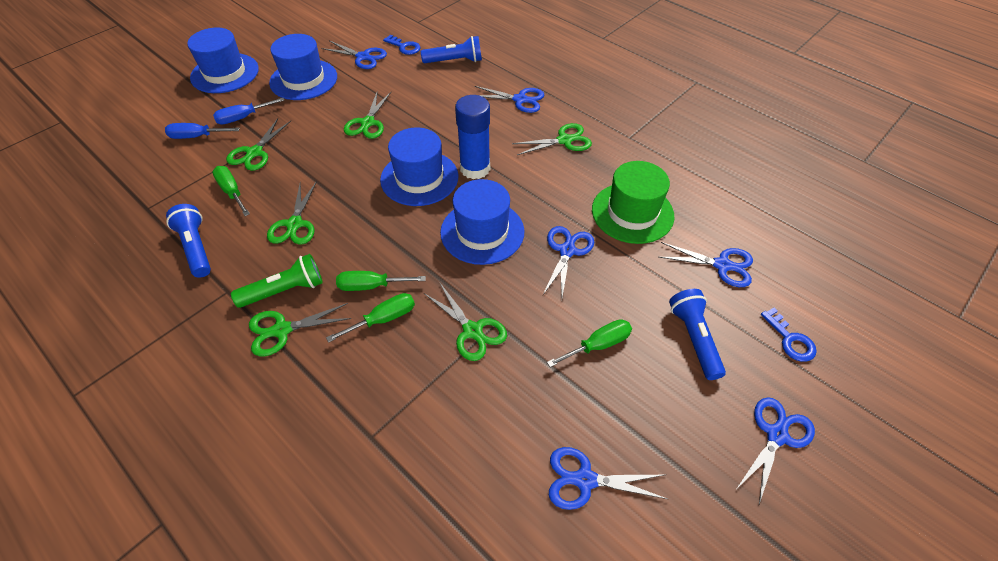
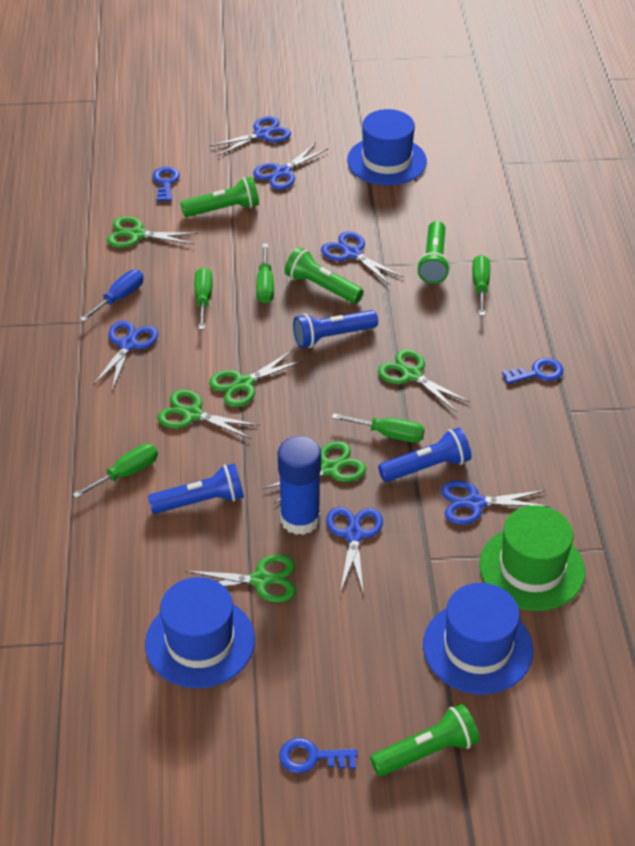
blue hat: 4 -> 3
blue key: 2 -> 3
blue screwdriver: 2 -> 1
green flashlight: 1 -> 4
green screwdriver: 4 -> 5

